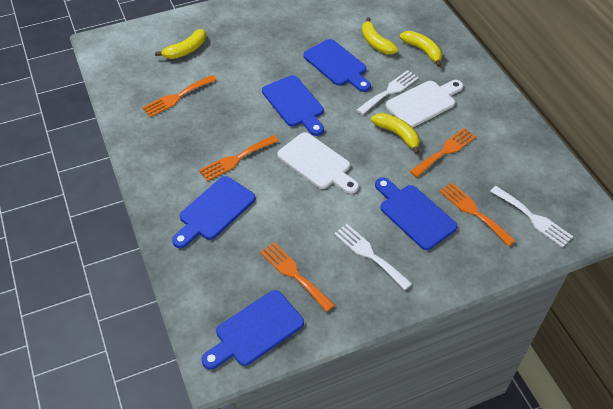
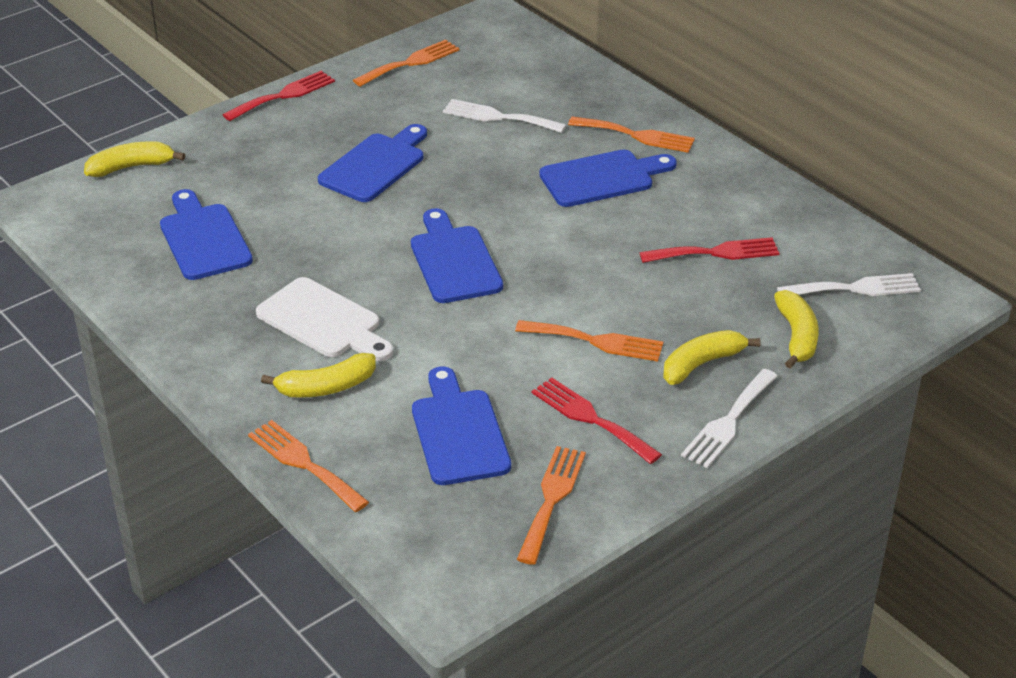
red fork: 0 -> 3
white cutting board: 2 -> 1

